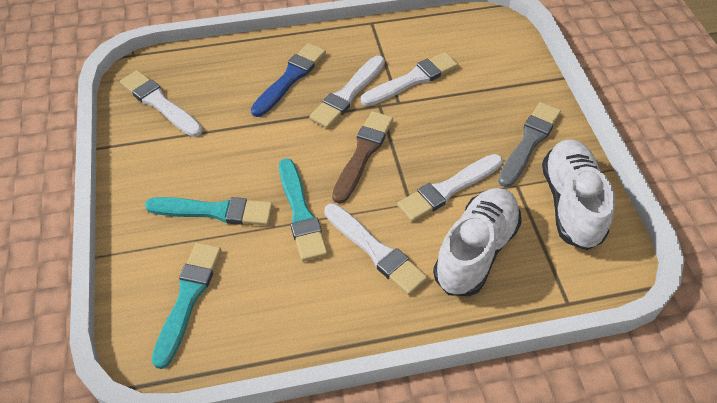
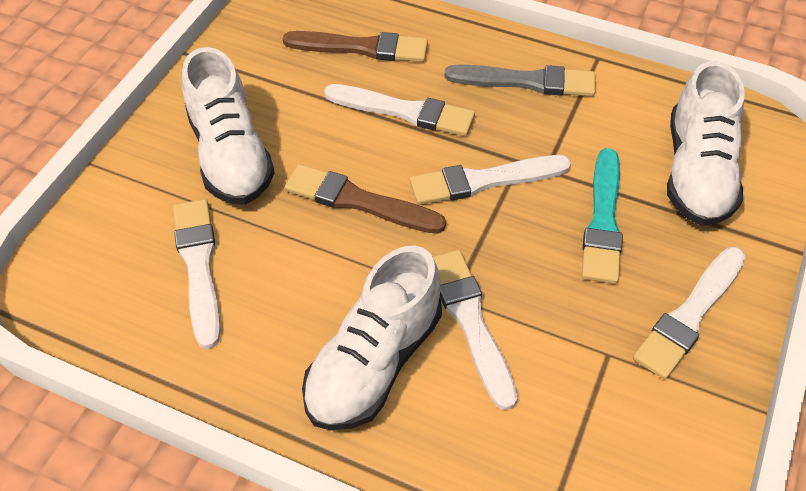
blue brush: 1 -> 0
brown brush: 1 -> 2
turquoise brush: 3 -> 1
white shoe: 2 -> 3

